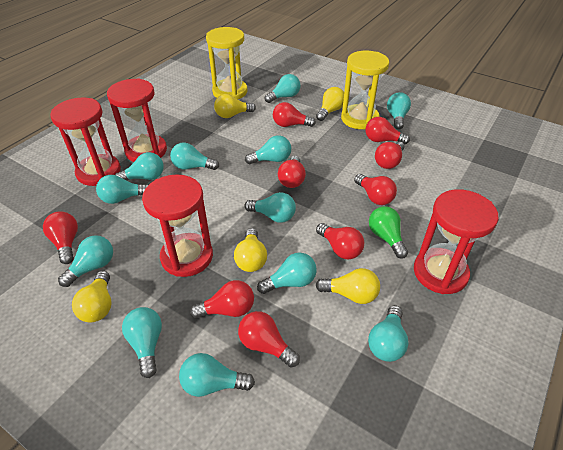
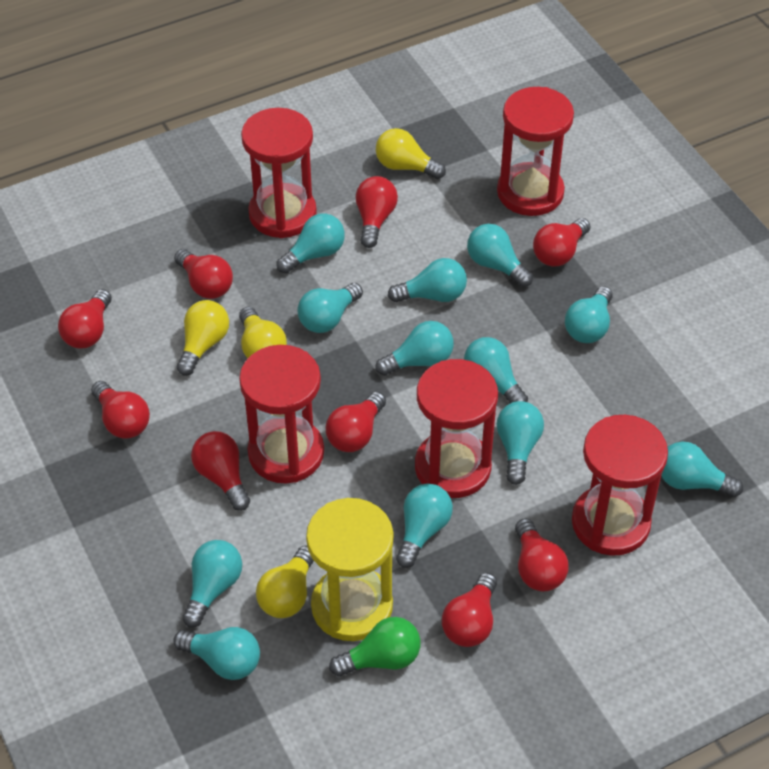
red hourglass: 4 -> 5
yellow hourglass: 2 -> 1
yellow light bulb: 5 -> 4

